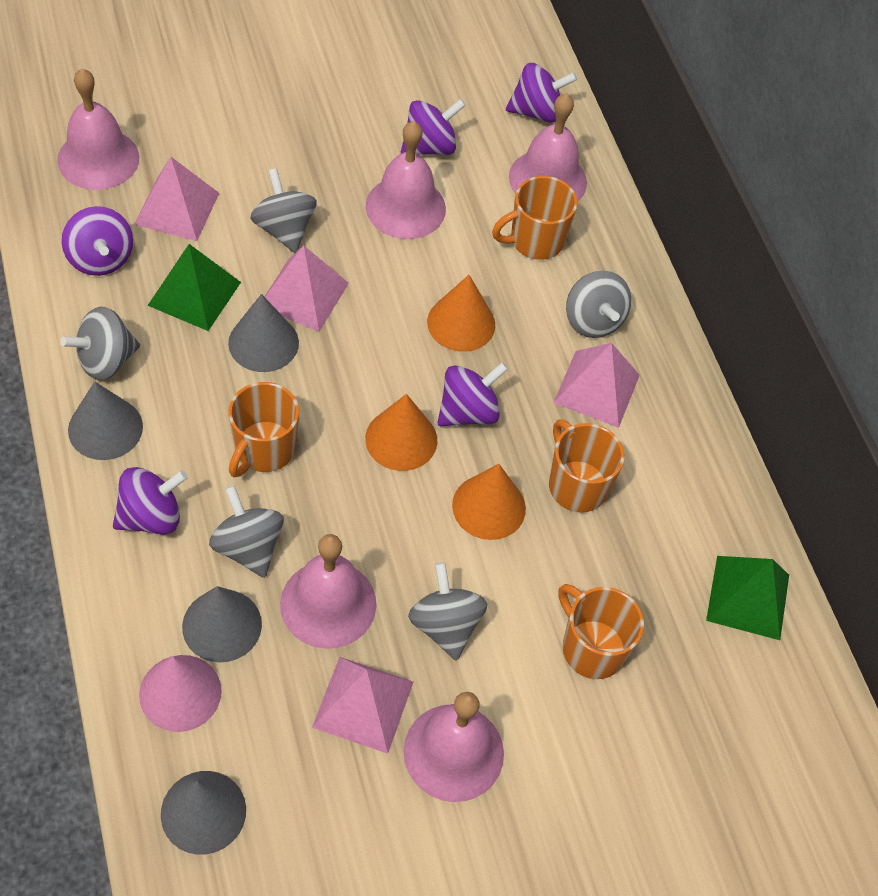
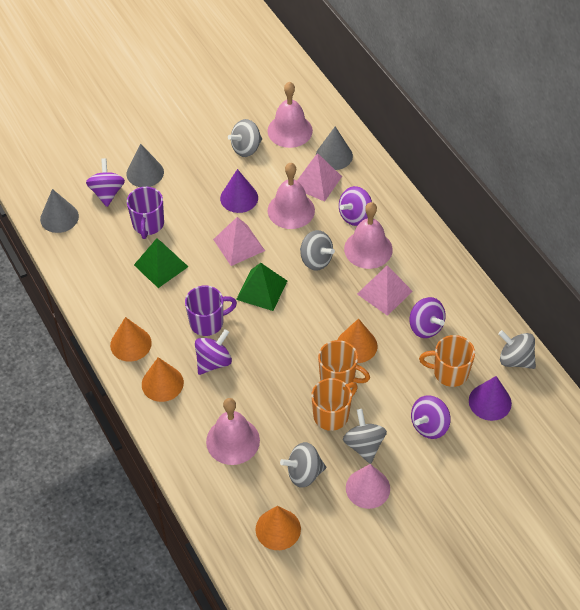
grey cone: 4 -> 3
orange cone: 3 -> 4
orange mug: 4 -> 3
pink bell: 5 -> 4
pink pyramid: 4 -> 3
purple cone: 0 -> 2
purple mug: 0 -> 2

